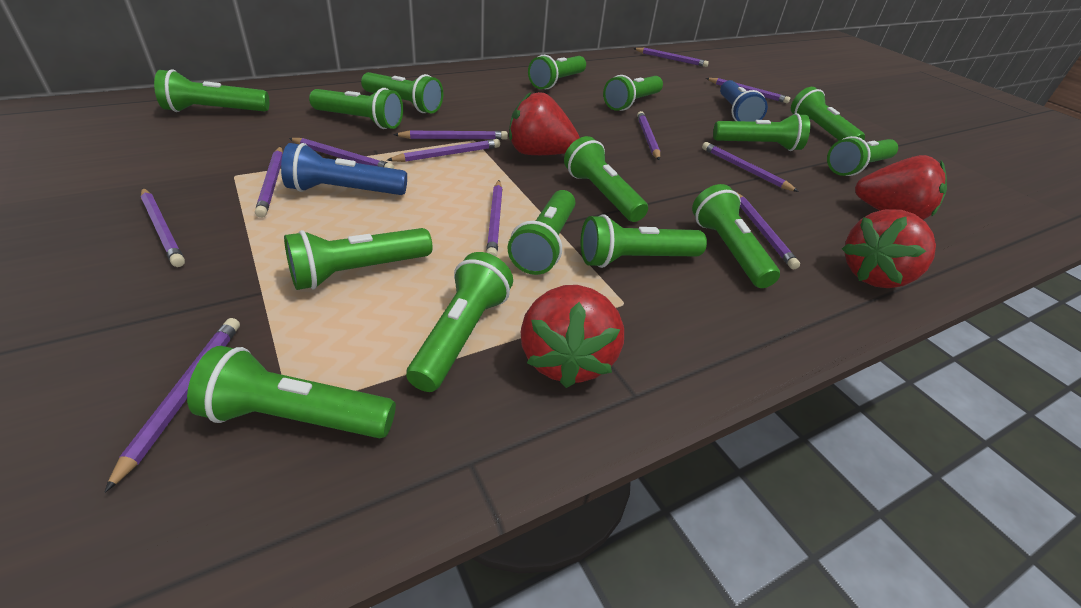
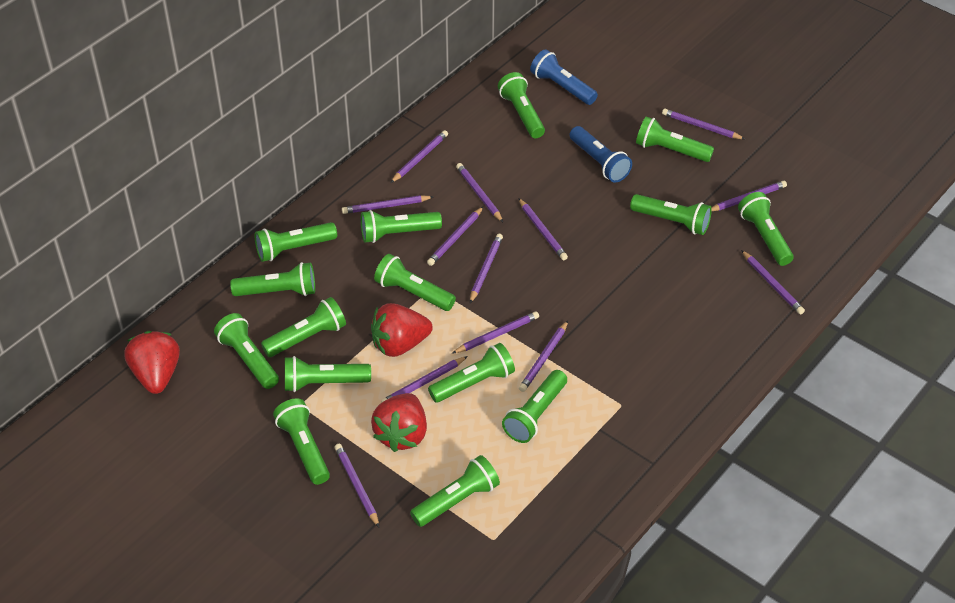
purple pencil: 12 -> 13
red strawberry: 4 -> 3

